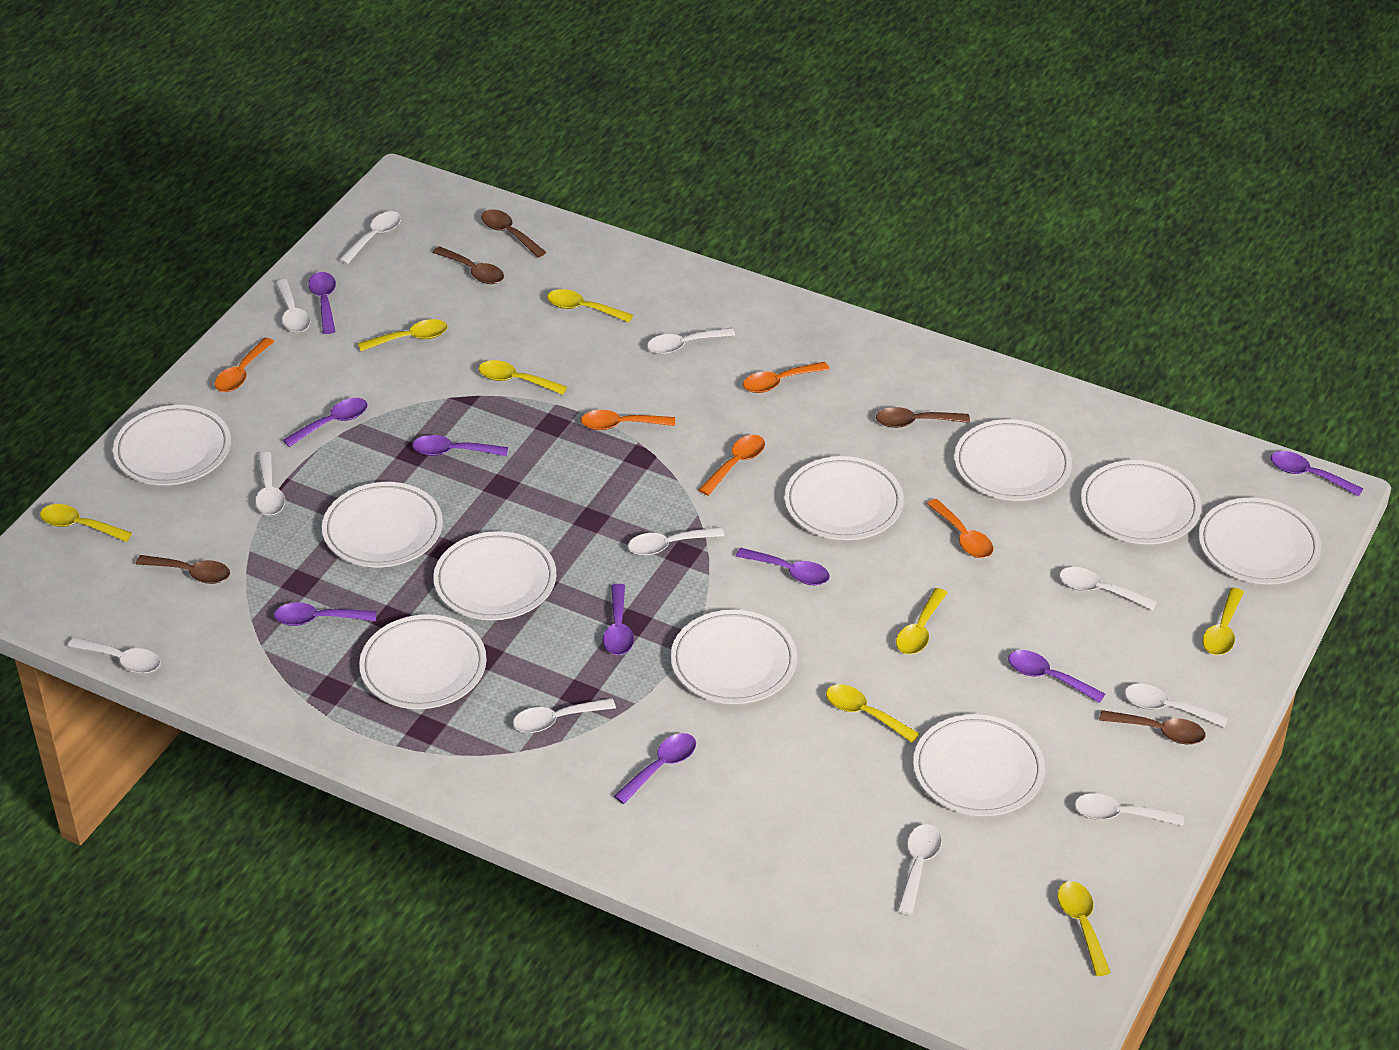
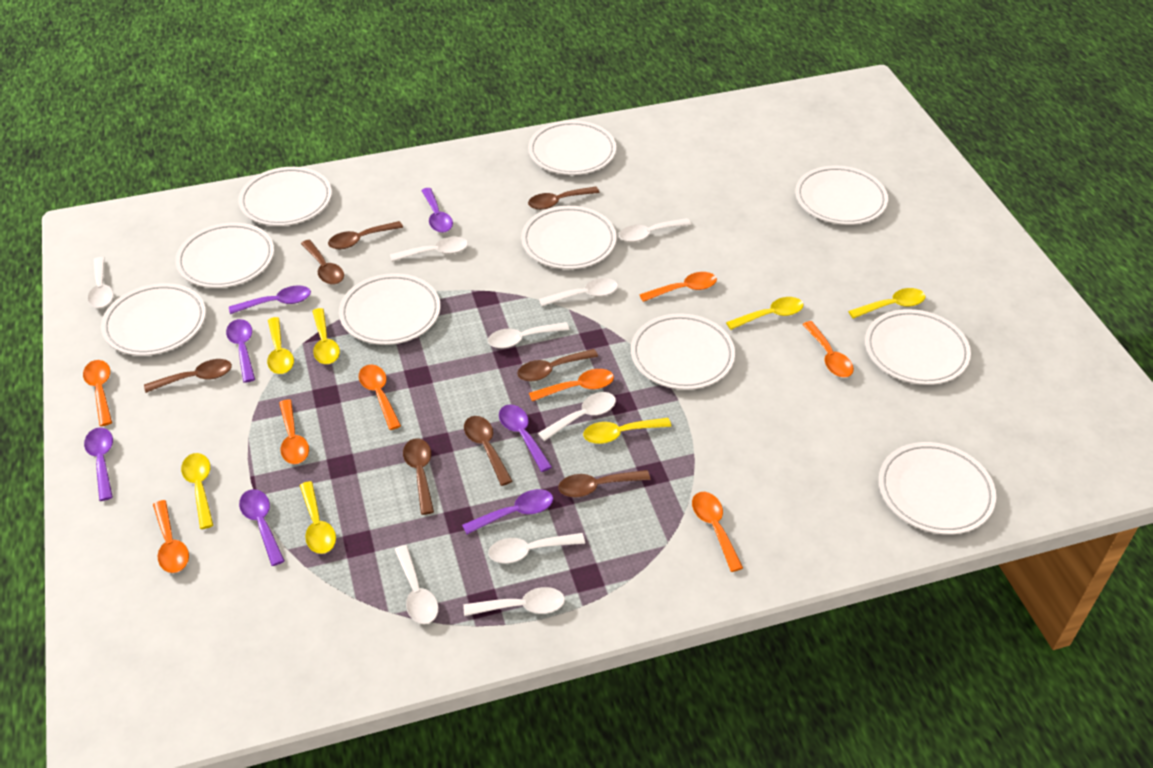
brown spoon: 5 -> 8
orange spoon: 5 -> 8
purple spoon: 9 -> 7
white spoon: 11 -> 9
yellow spoon: 8 -> 7

